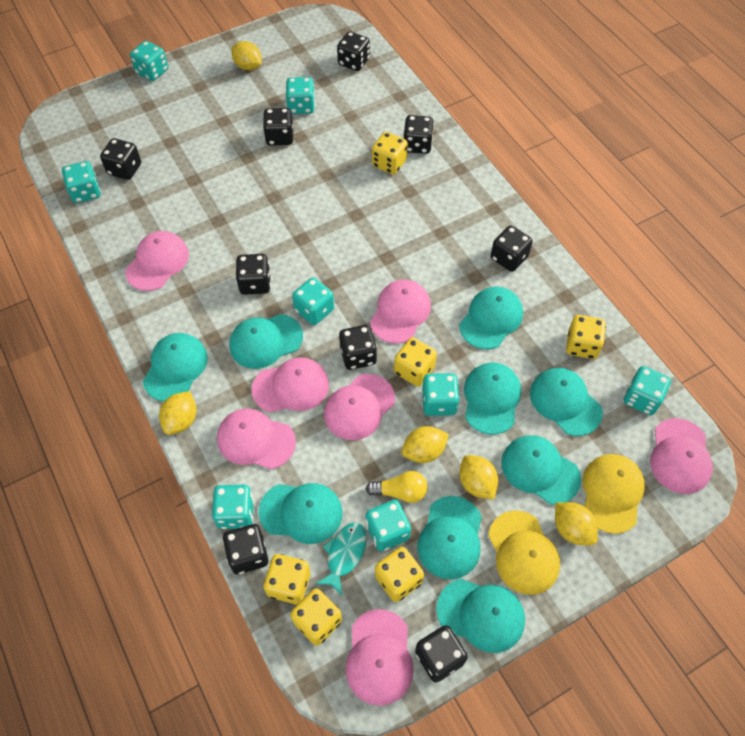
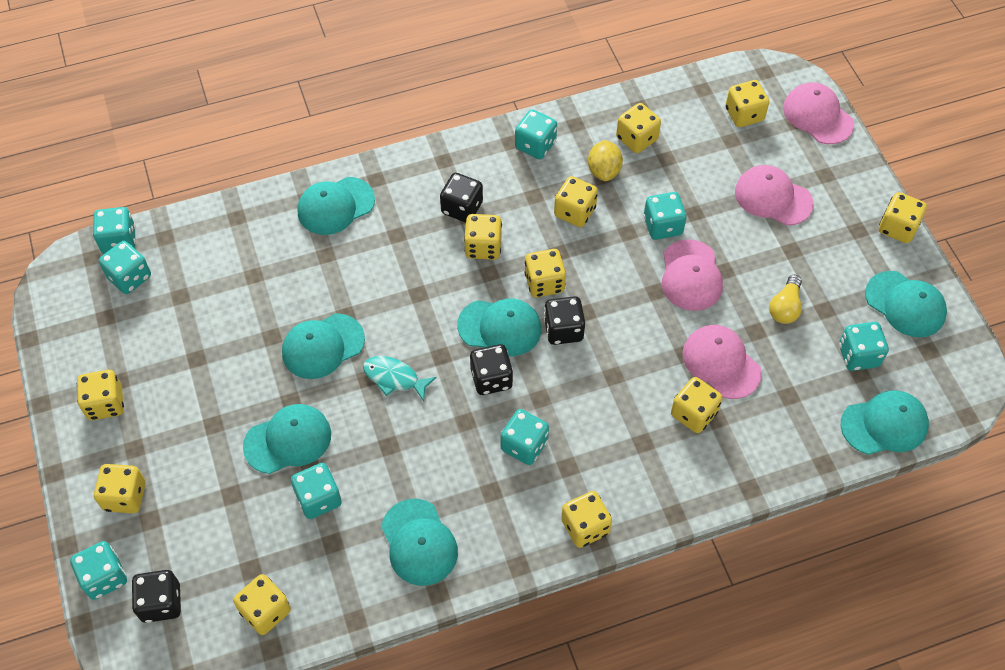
black dice: 9 -> 4
pink cap: 7 -> 4
turquoise cap: 9 -> 7
yellow cap: 2 -> 0
yellow dice: 6 -> 11
yellow lemon: 5 -> 1

